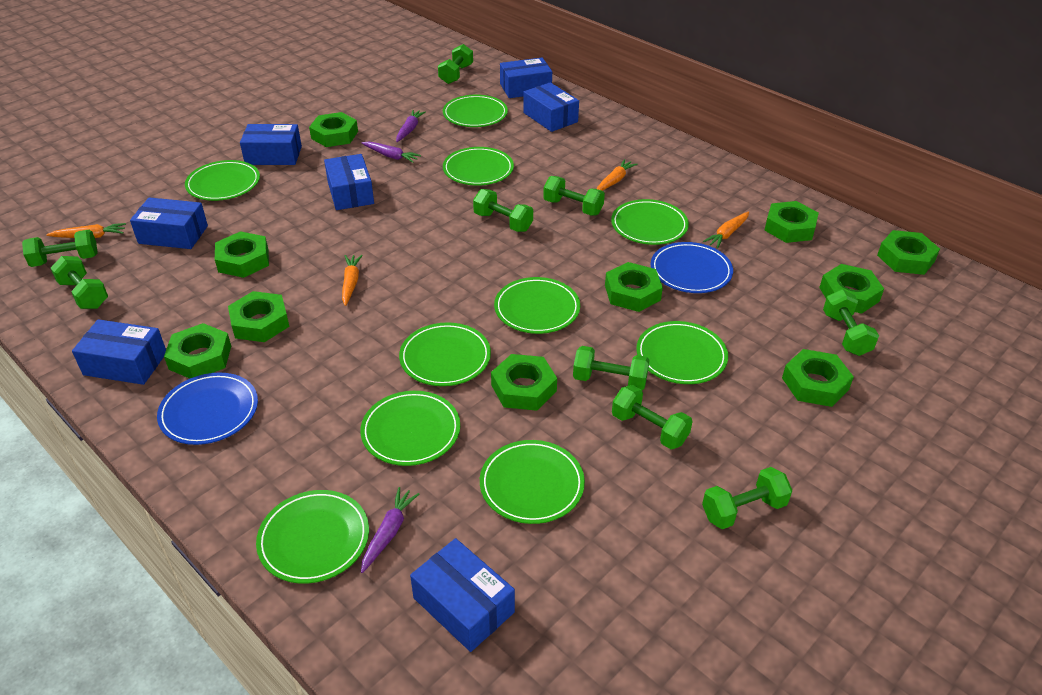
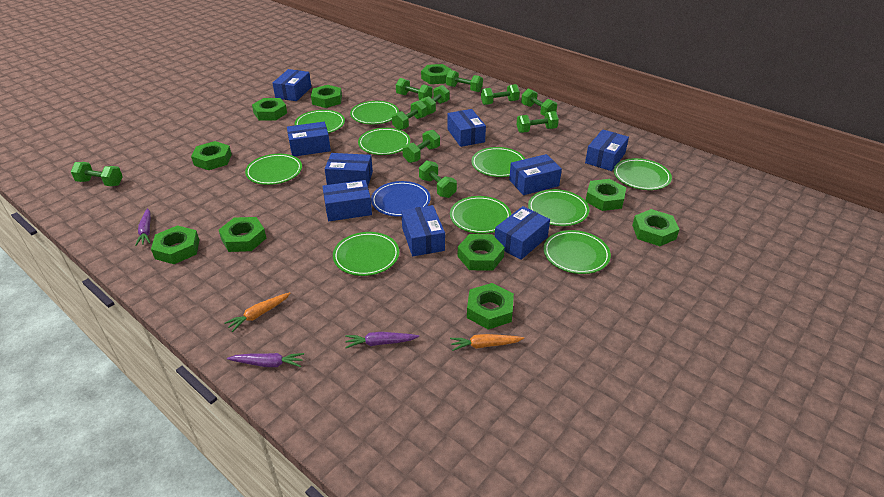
blue box: 7 -> 9
blue plate: 2 -> 1
green dumbbell: 9 -> 10
orange carrot: 4 -> 2

